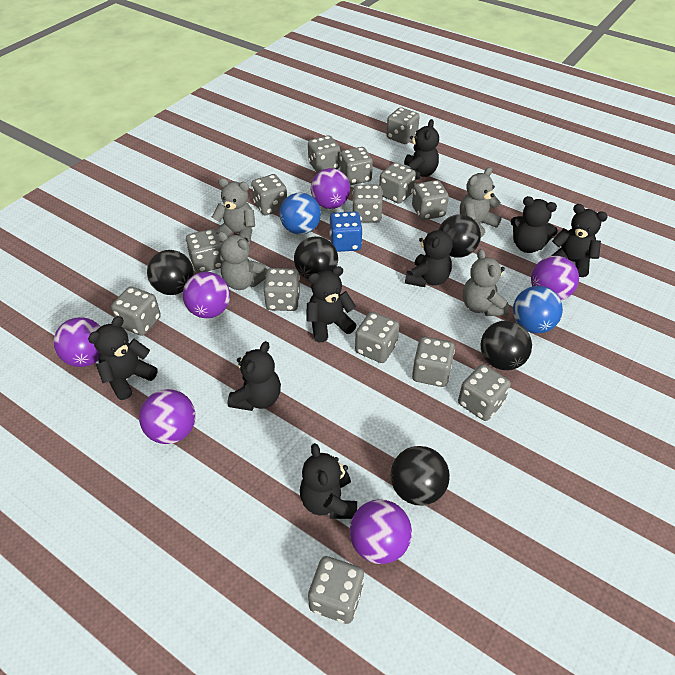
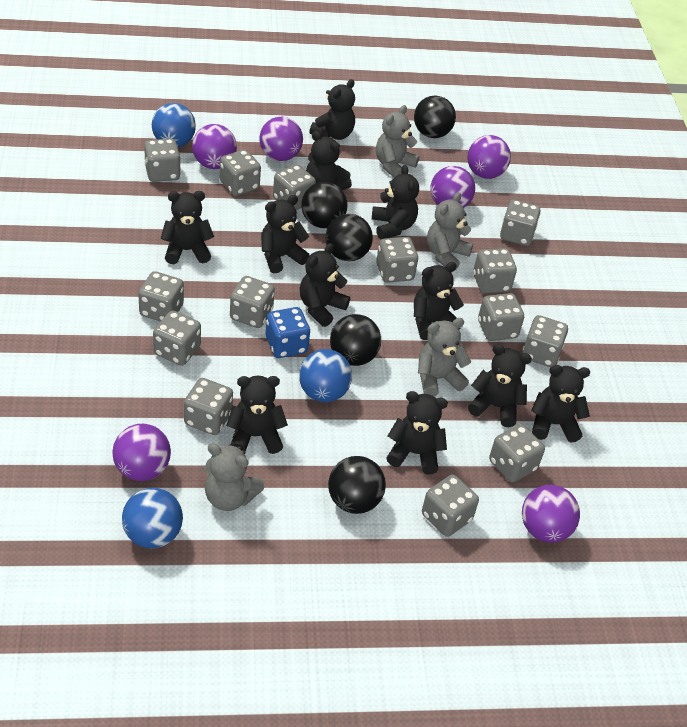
black teddy bear: 8 -> 11
blue ball: 2 -> 3

